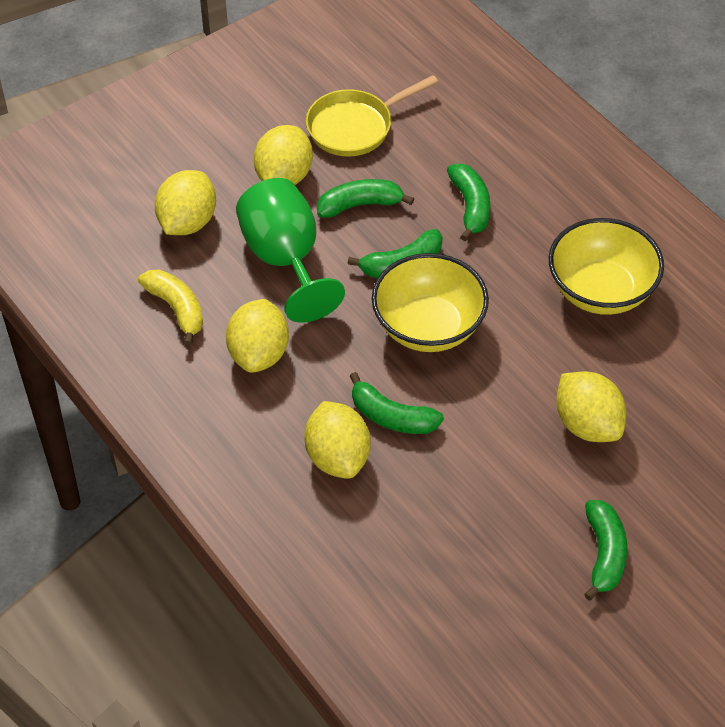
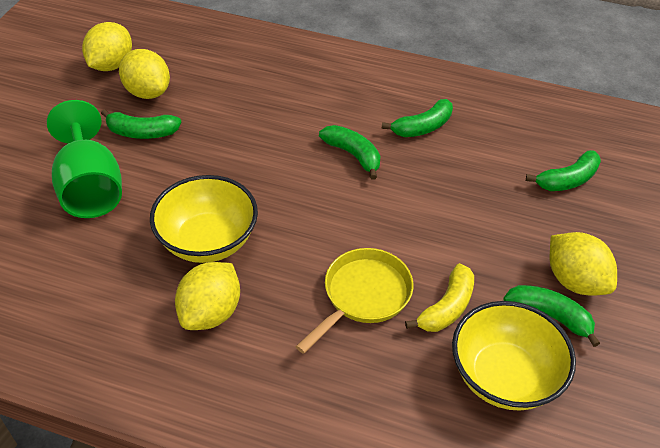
yellow lemon: 5 -> 4

